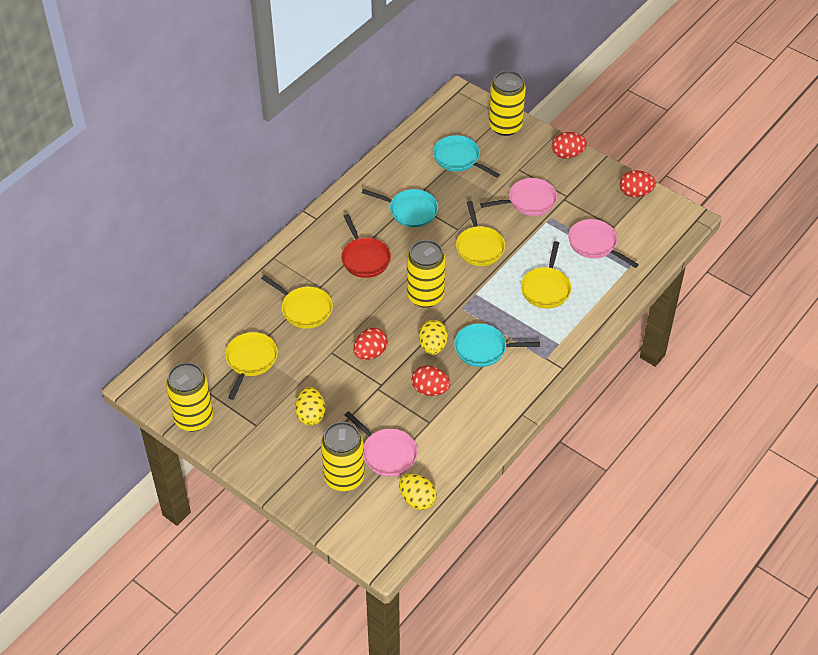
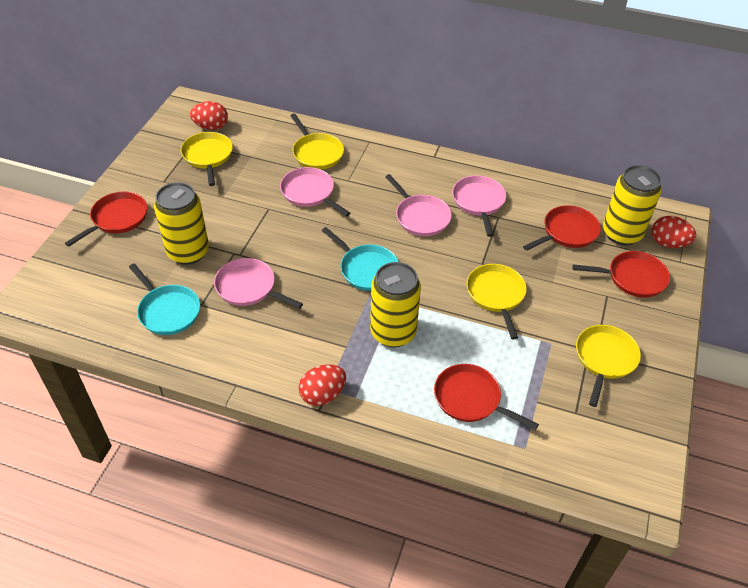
pink pan: 3 -> 4
red egg: 4 -> 3
red pan: 1 -> 4
turquoise pan: 3 -> 2
yellow can: 4 -> 3
yellow egg: 3 -> 0

